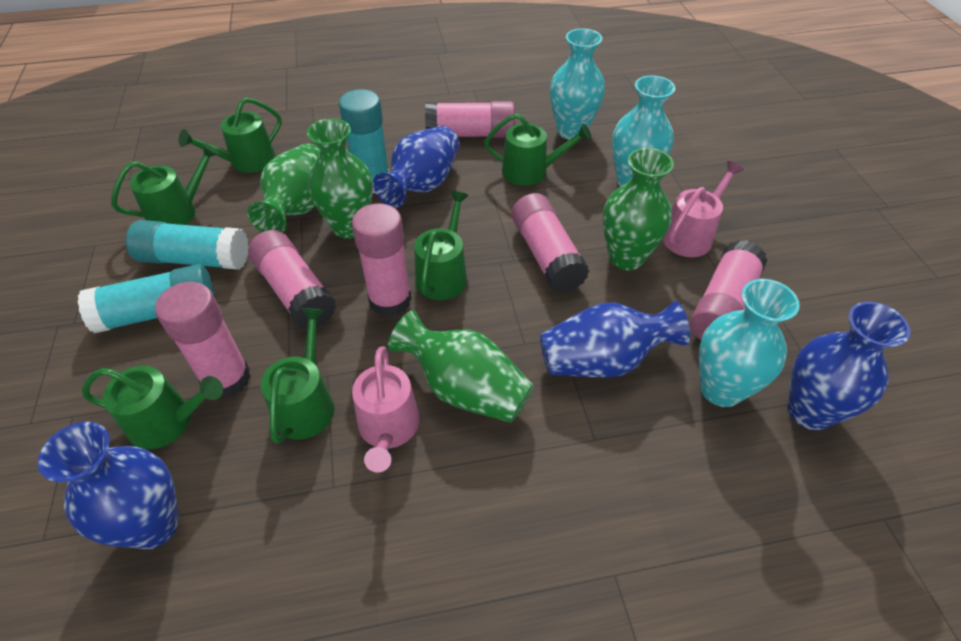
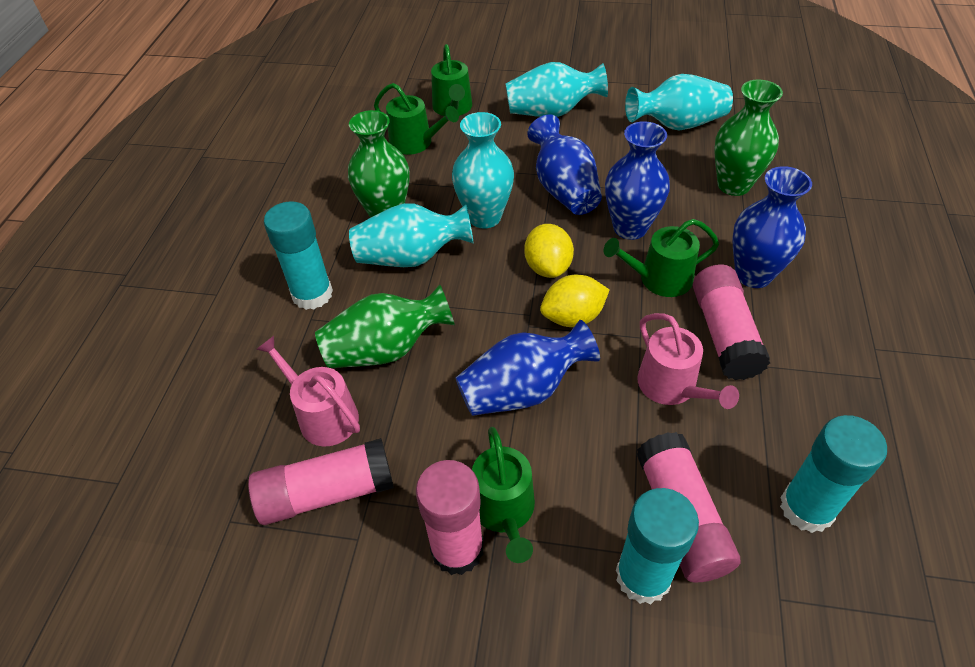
green vase: 4 -> 3
green watering can: 6 -> 4
pink glue stick: 6 -> 4
turquoise vase: 3 -> 4
yellow lemon: 0 -> 2

